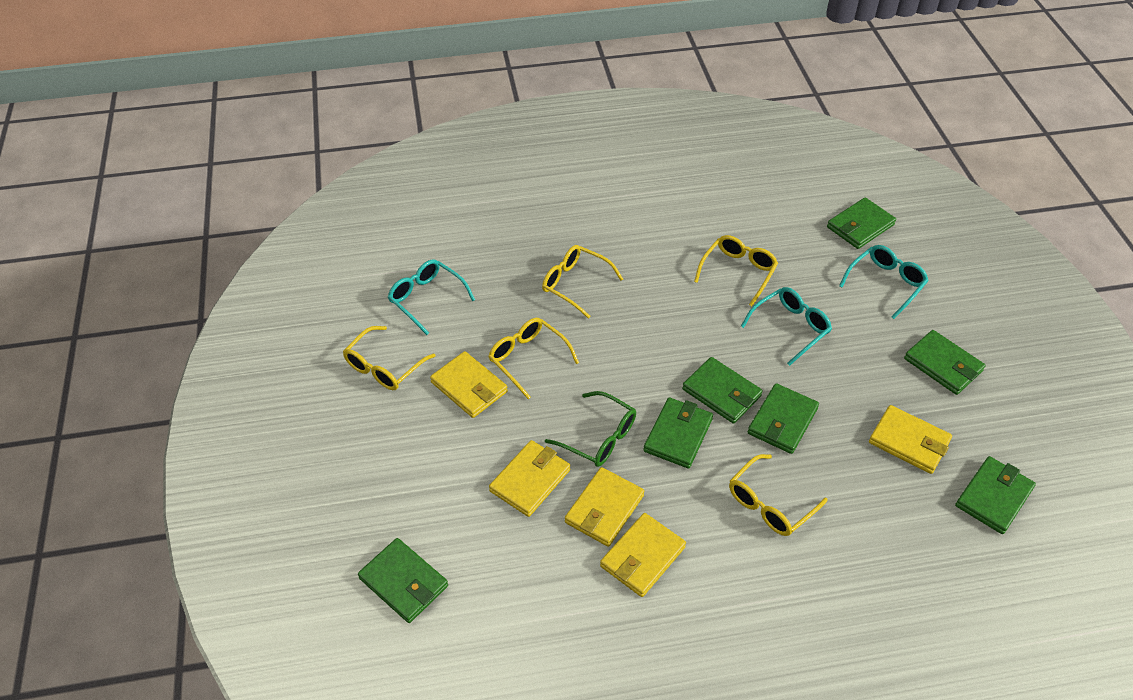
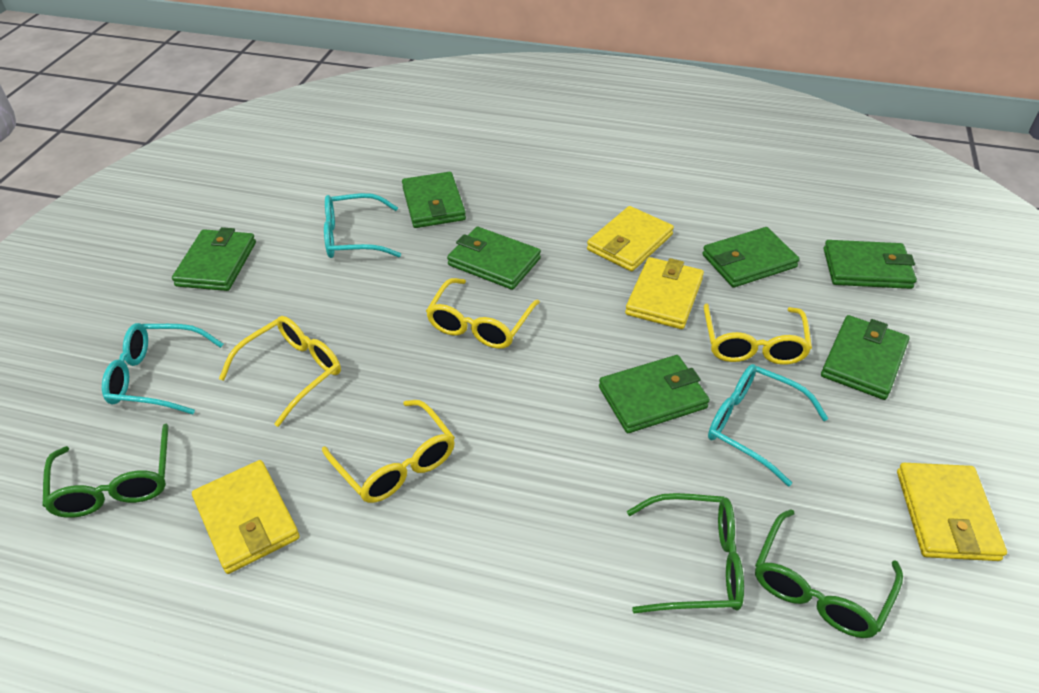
green glasses: 1 -> 3
yellow glasses: 5 -> 4
yellow wallet: 5 -> 4

